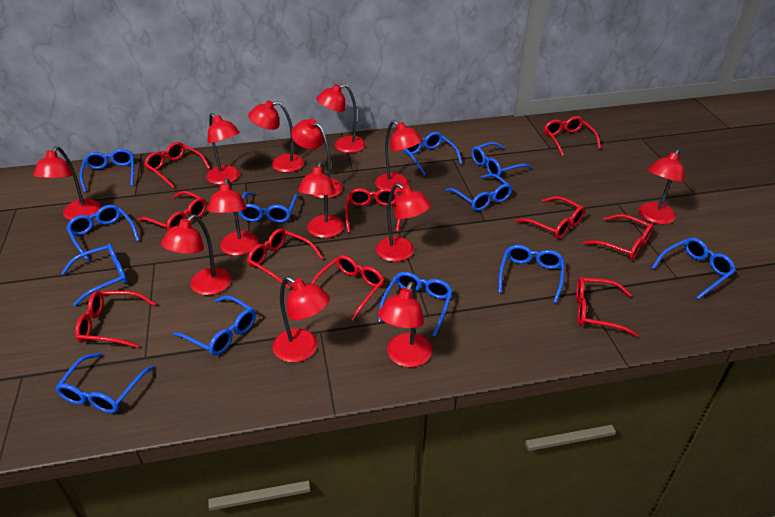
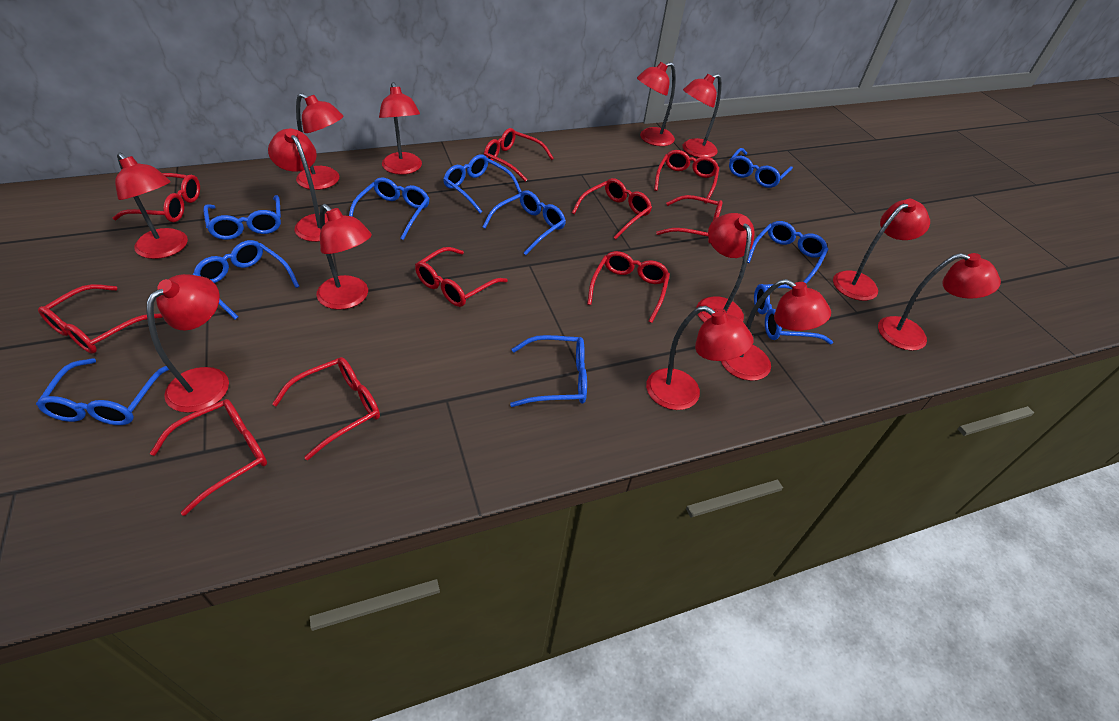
blue glasses: 12 -> 10

